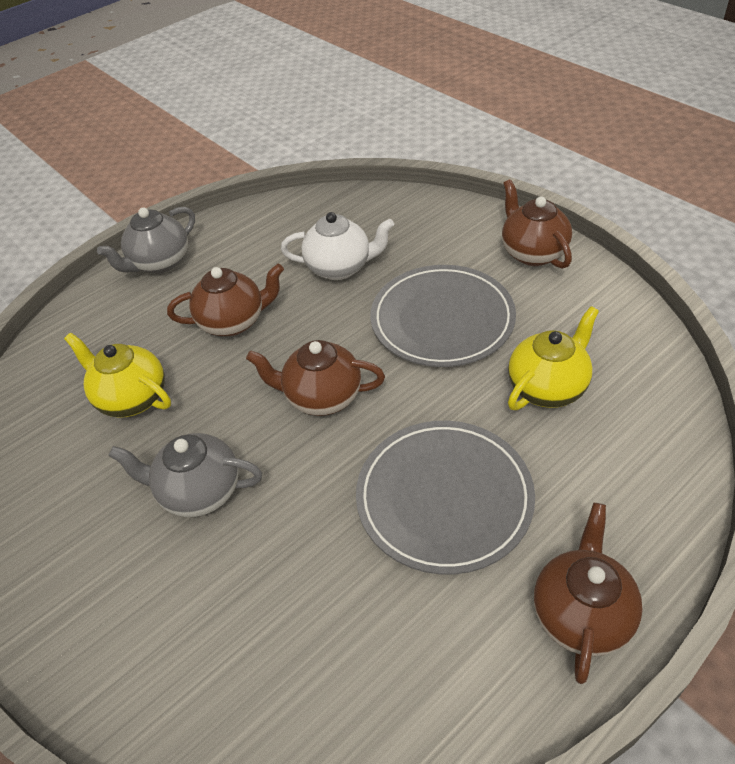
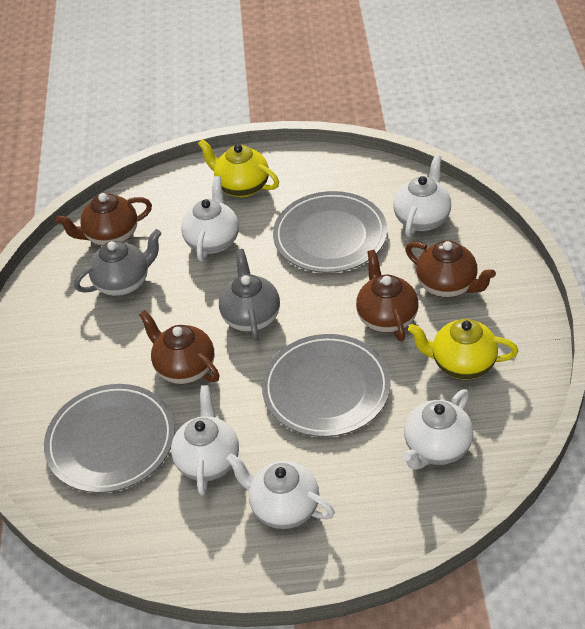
grey plate: 2 -> 3
white teapot: 1 -> 5

